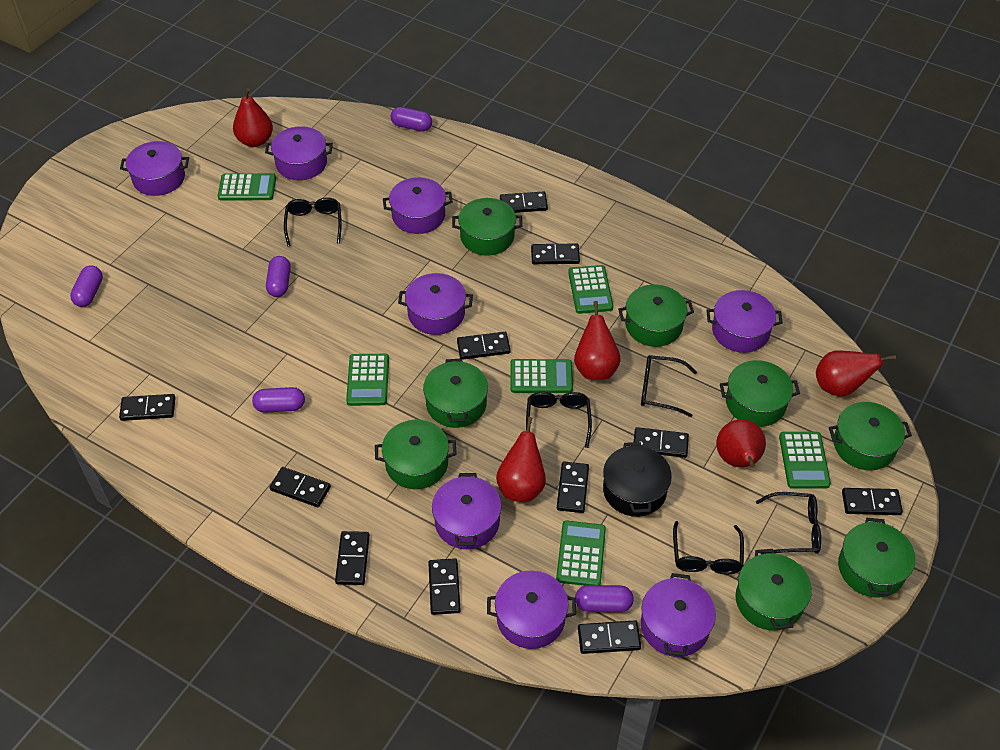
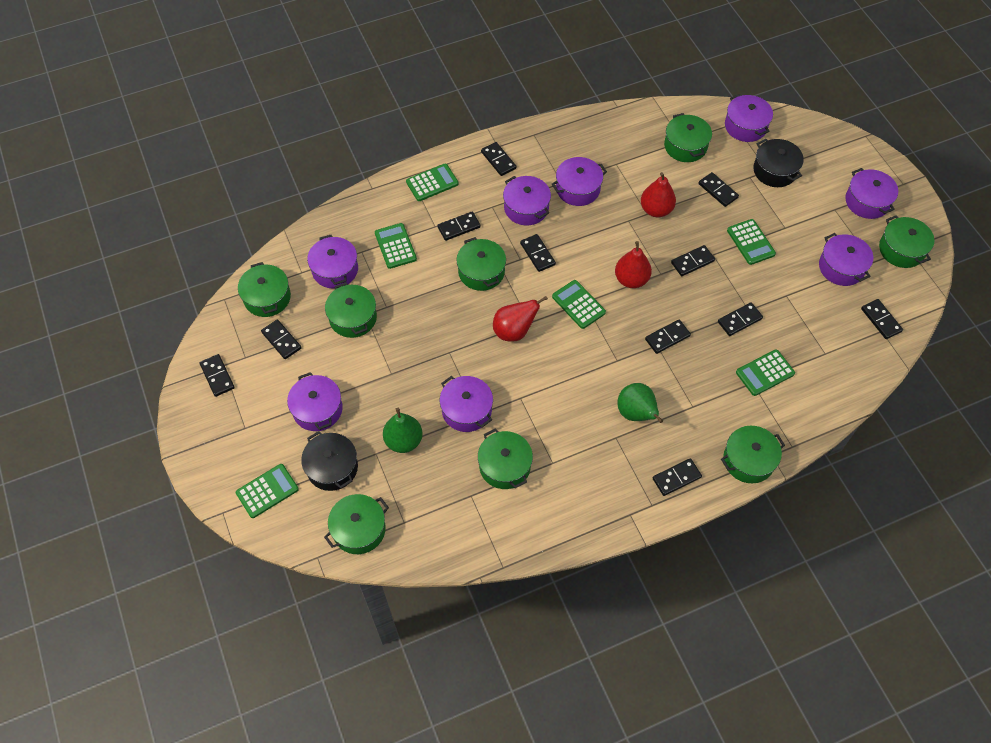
black glasses: 5 -> 0
black pot: 1 -> 2
green pear: 0 -> 2
purple capsule: 5 -> 0
red pear: 5 -> 3

